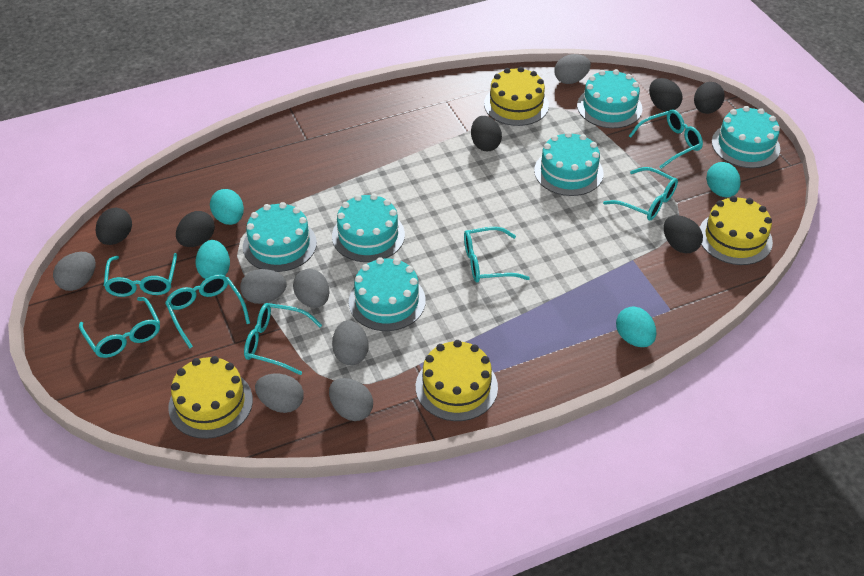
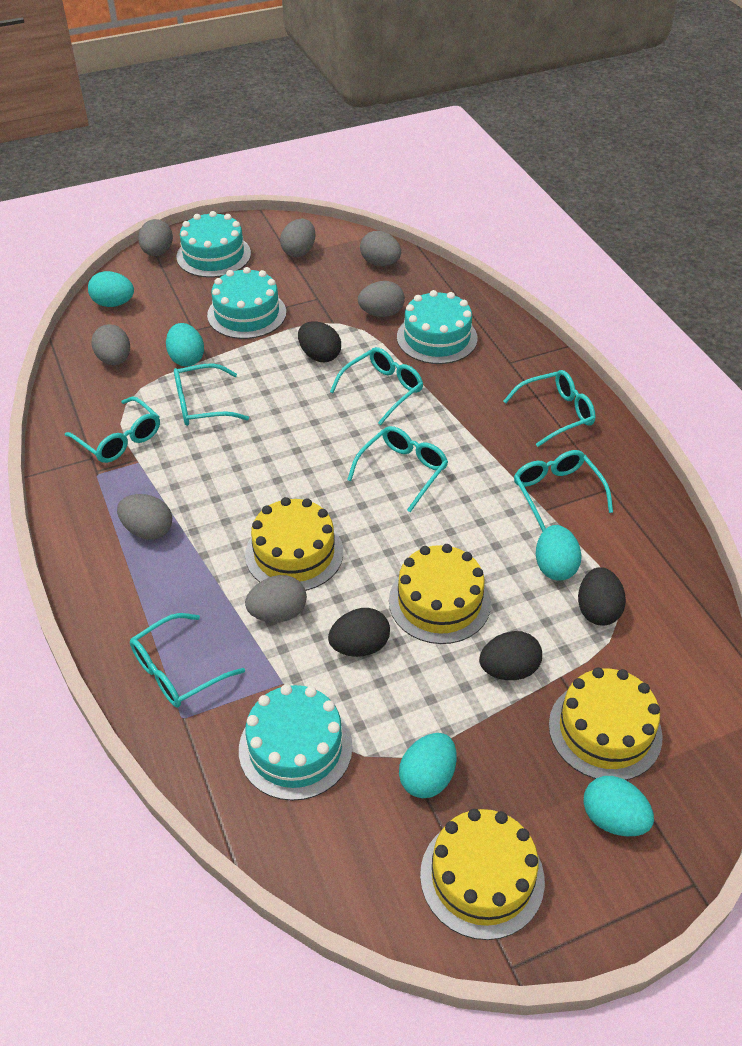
black egg: 6 -> 4
turquoise cake: 6 -> 4
turquoise egg: 4 -> 5

